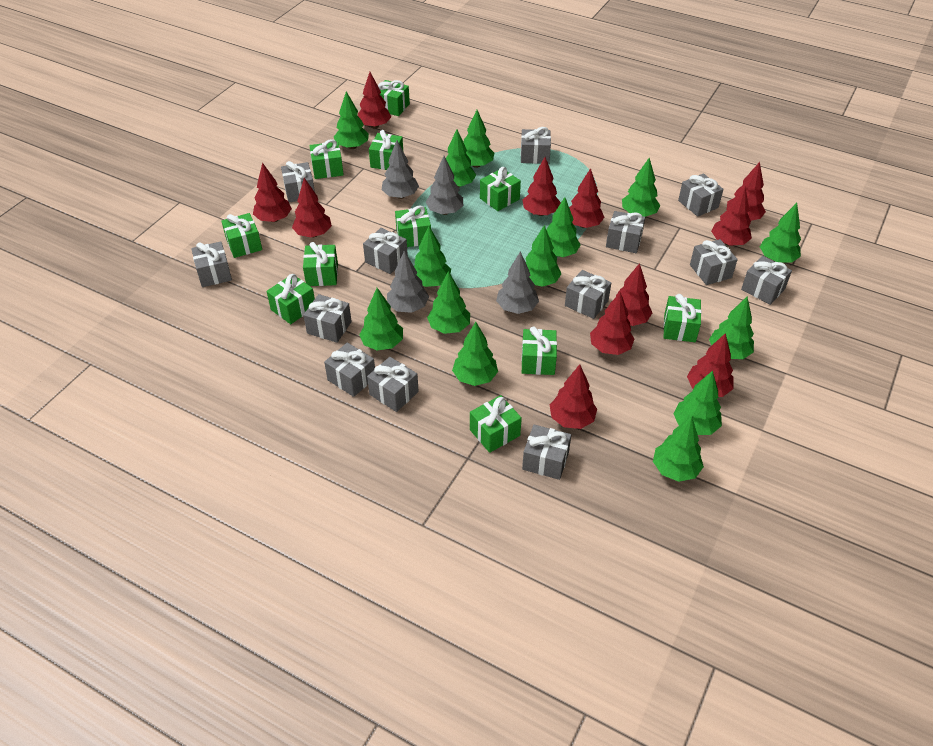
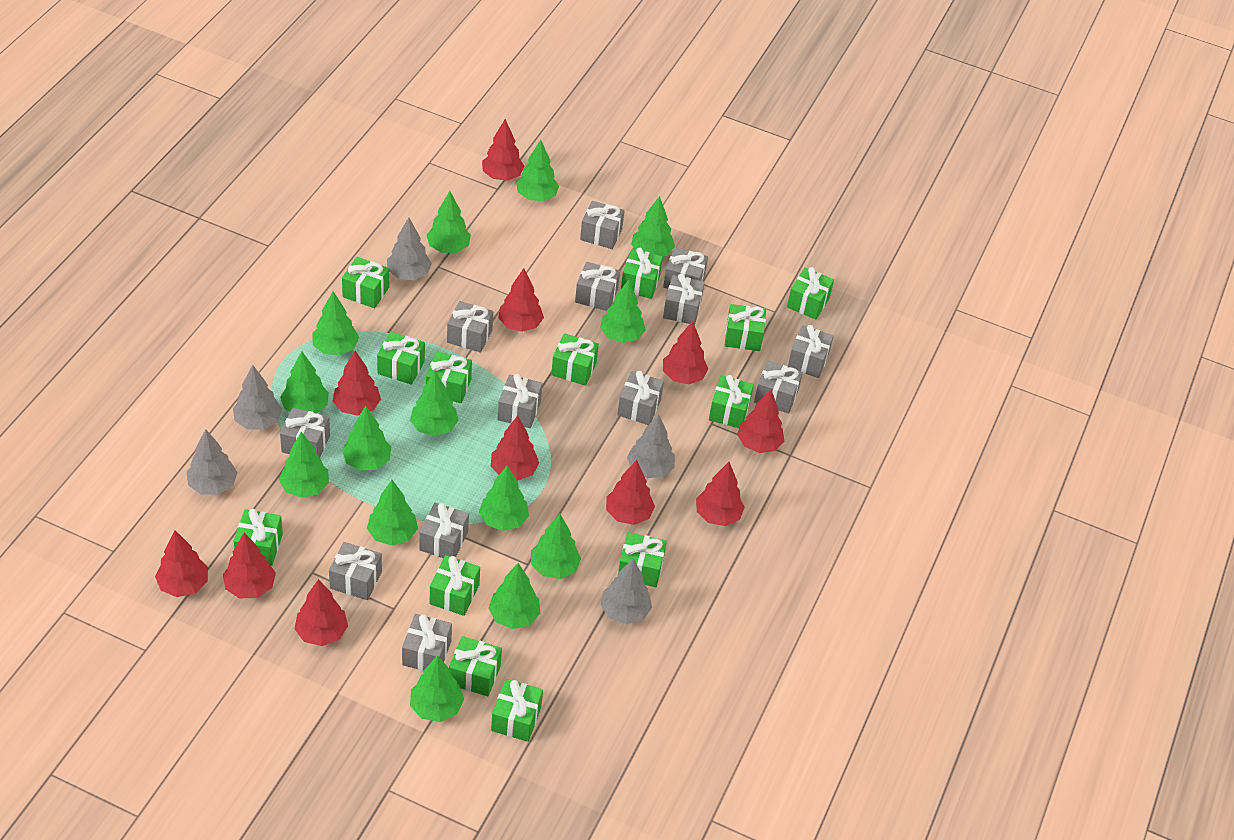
green gift: 11 -> 13
grey tree: 4 -> 5

